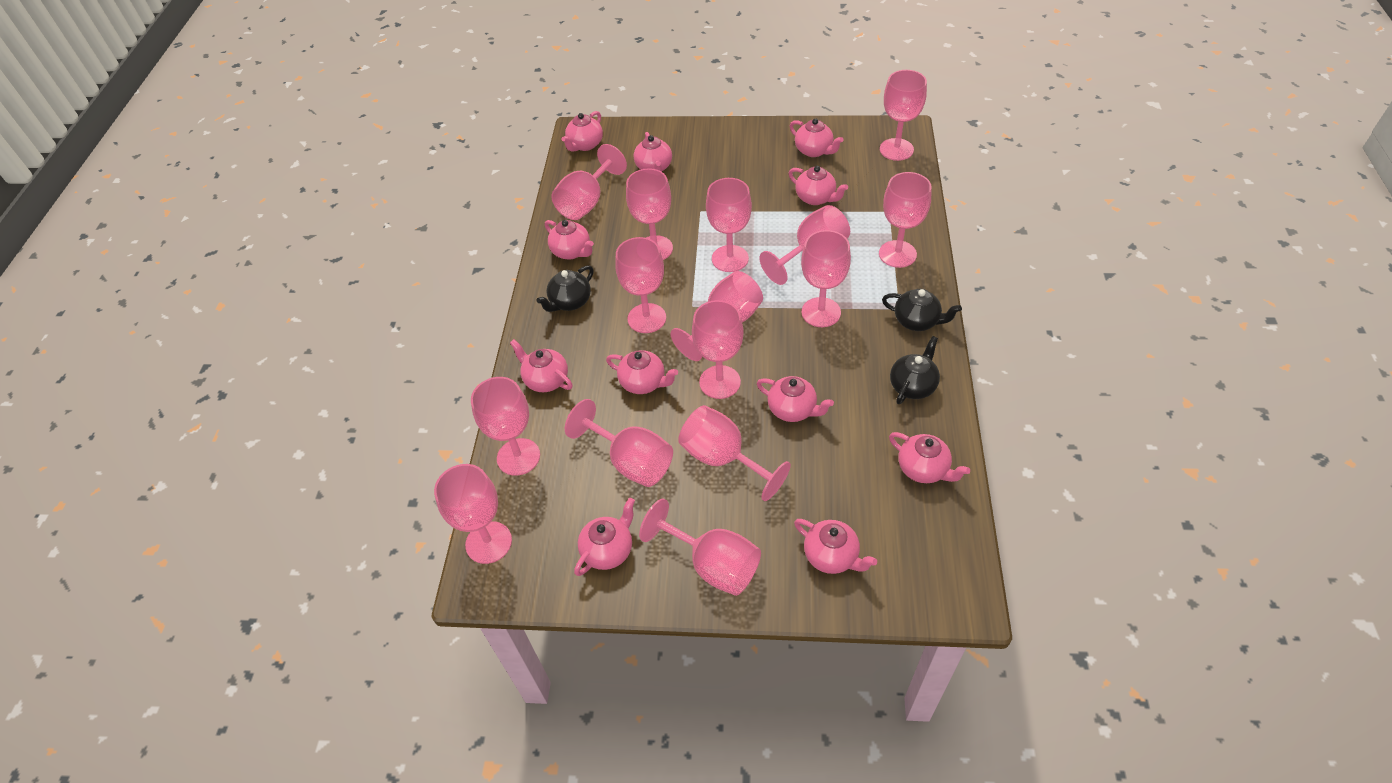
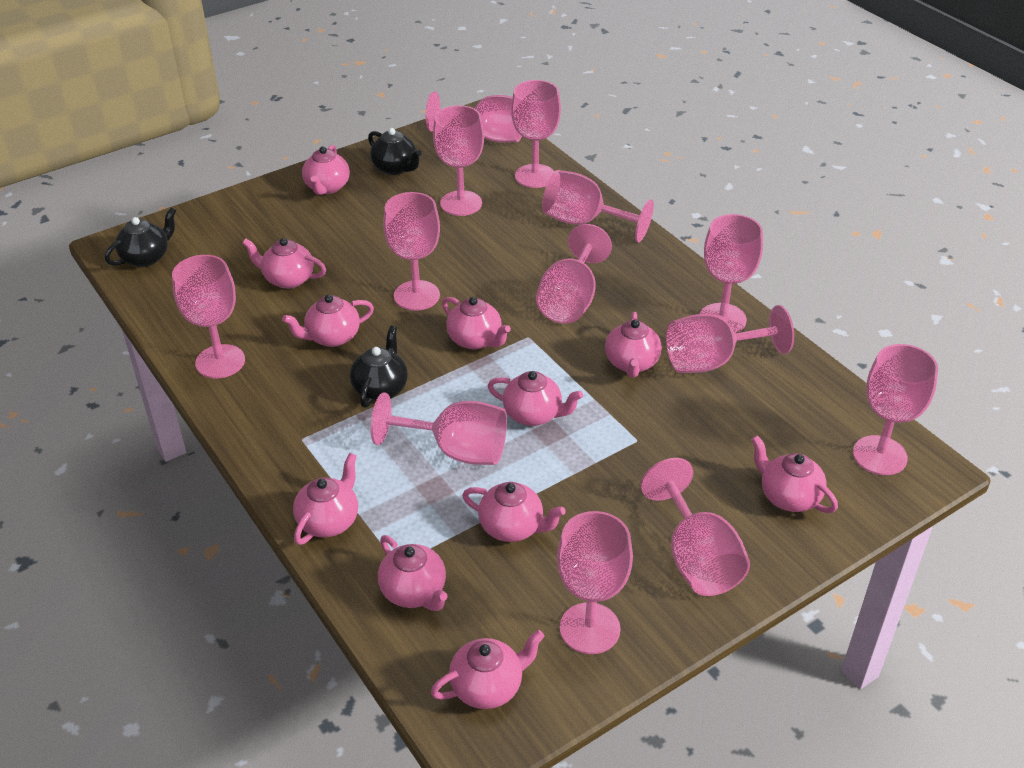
pink goblet: 15 -> 13

